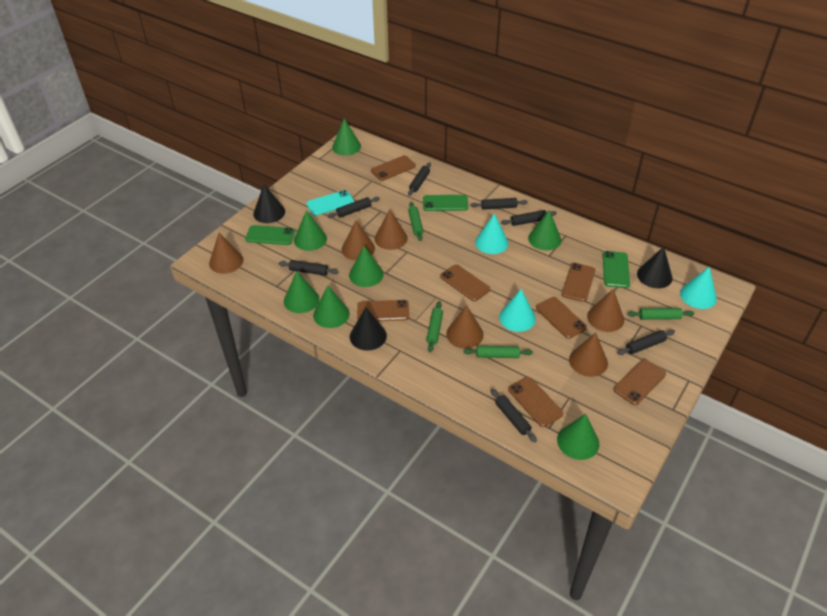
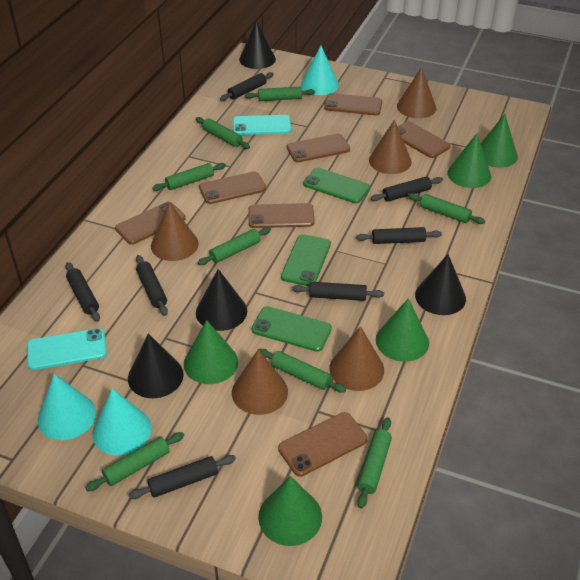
black cone: 3 -> 4
brown cone: 6 -> 5
green cone: 7 -> 5
green rolling pin: 4 -> 8
turquoise phone: 1 -> 2

